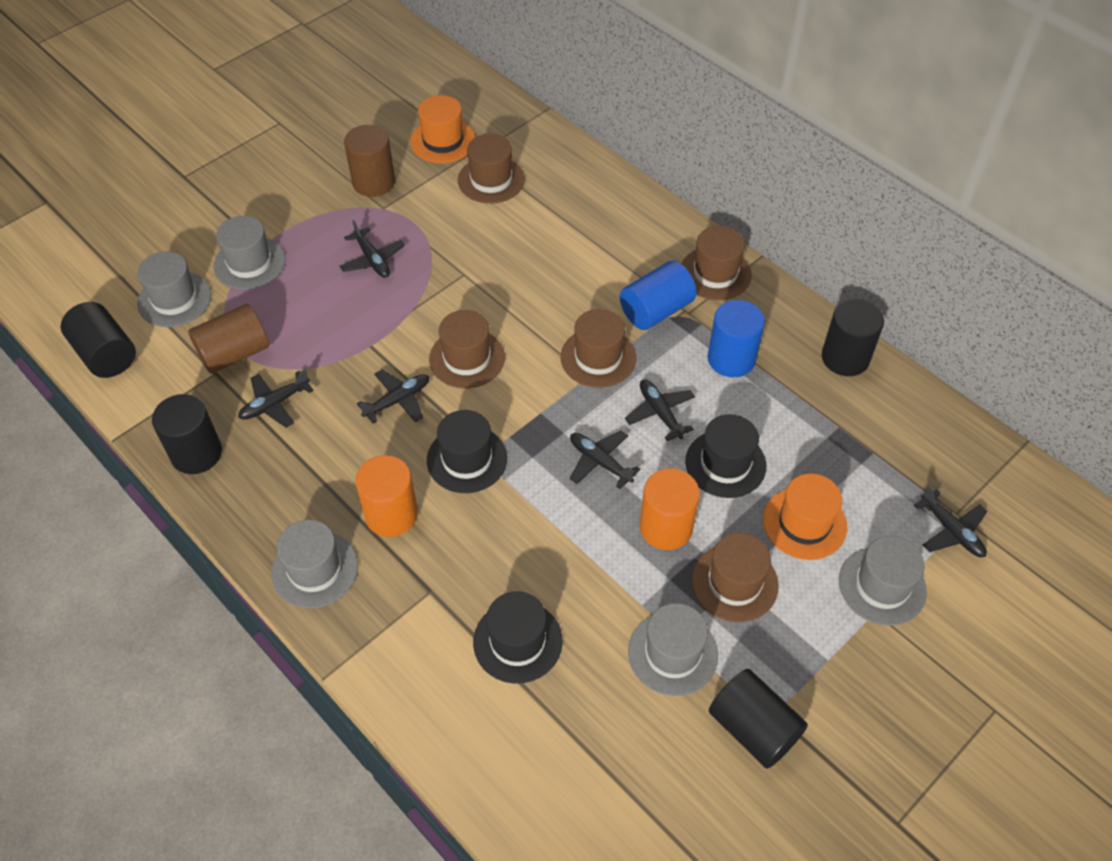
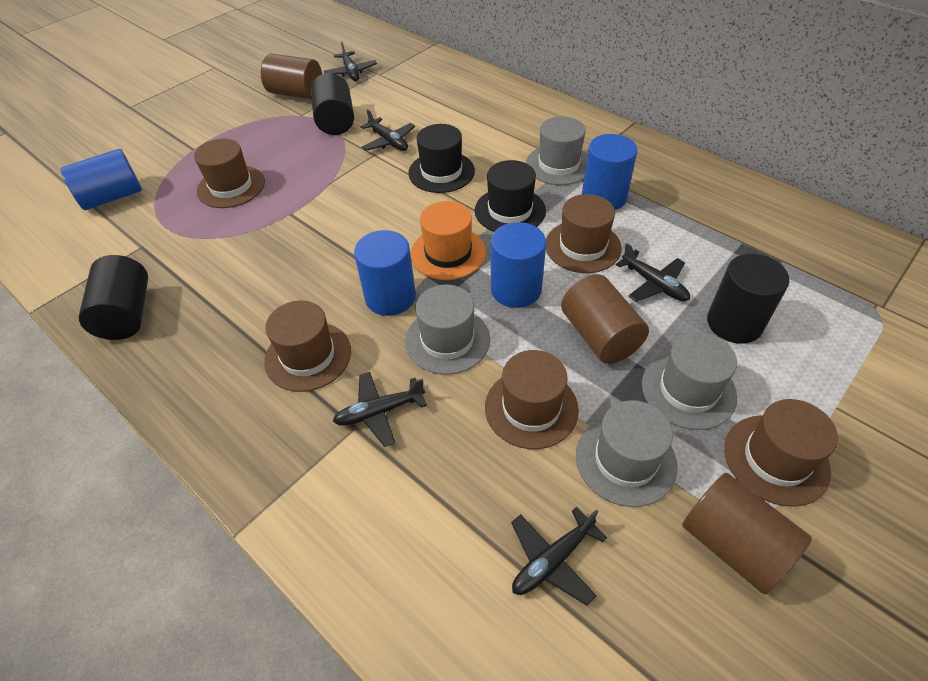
black cylinder: 4 -> 3
black hat: 3 -> 2
black plane: 6 -> 5
blue cylinder: 2 -> 4
brown cylinder: 2 -> 3
grey hat: 5 -> 4
orange cylinder: 2 -> 0
orange hat: 2 -> 1

